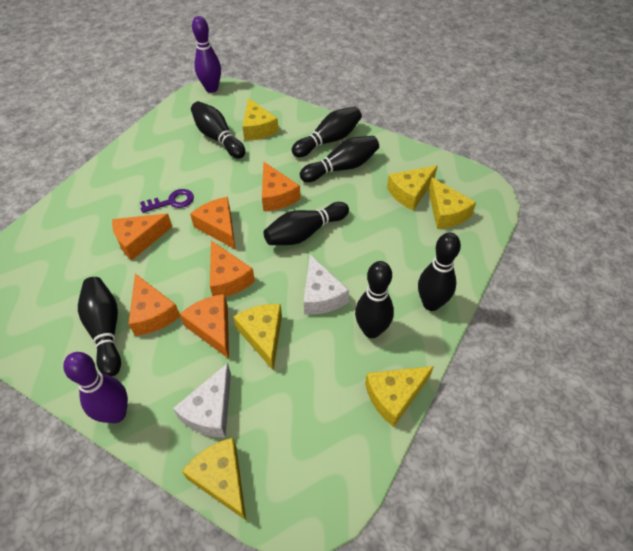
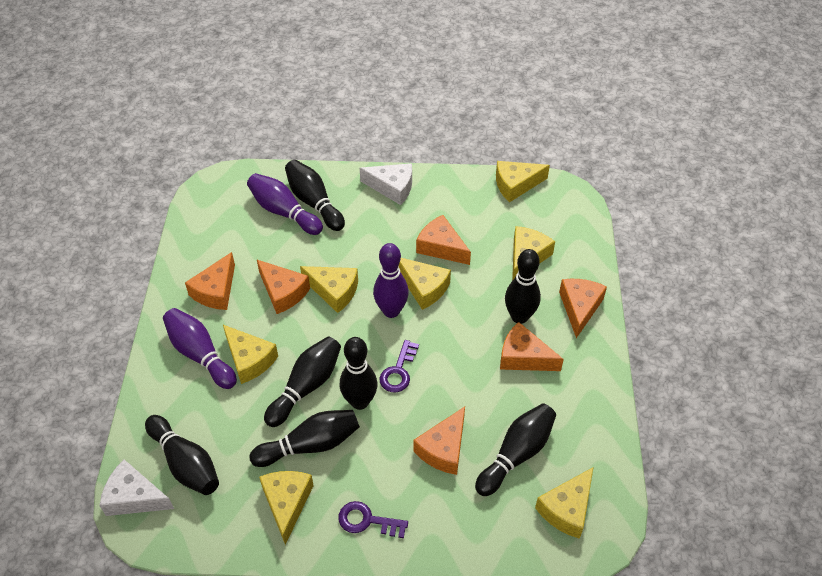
purple bowling pin: 2 -> 3
purple key: 1 -> 2
yellow cheese: 6 -> 7

